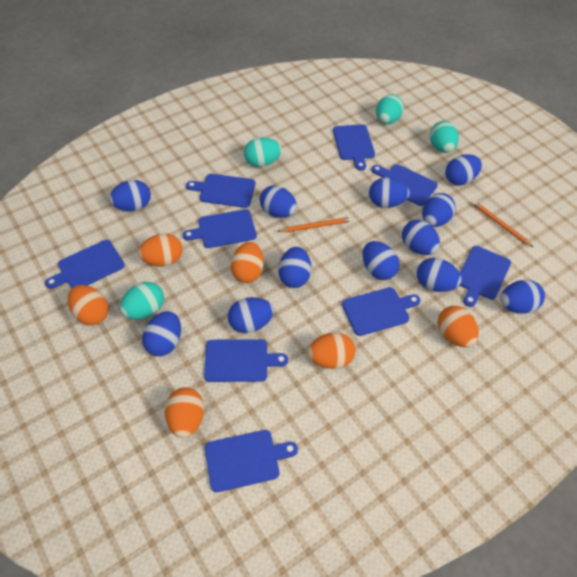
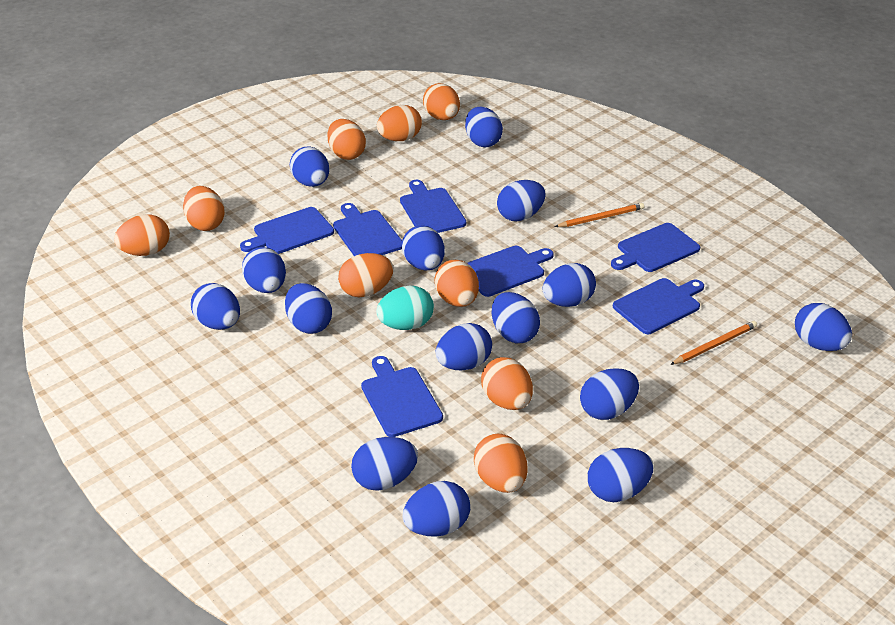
blue cutting board: 9 -> 7
blue egg: 12 -> 15
orange egg: 6 -> 9
turquoise egg: 4 -> 1

